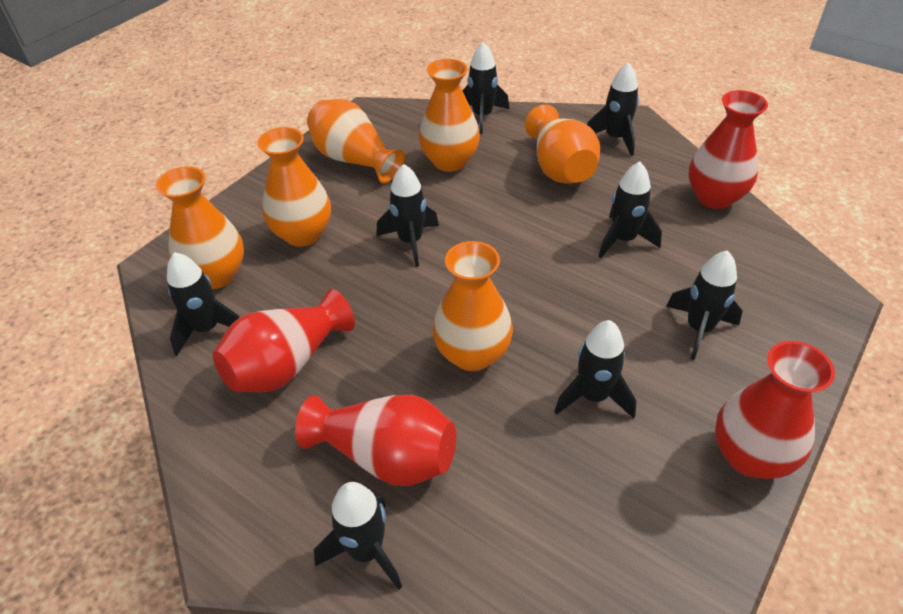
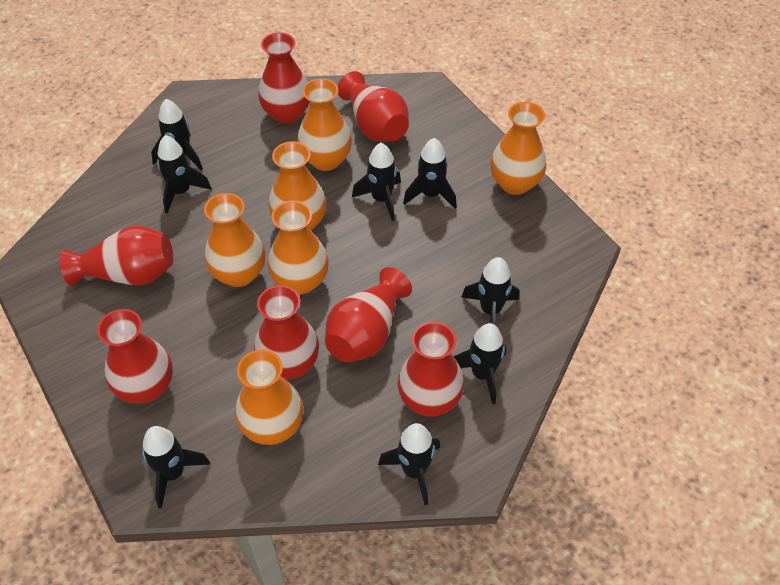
red vase: 4 -> 7

